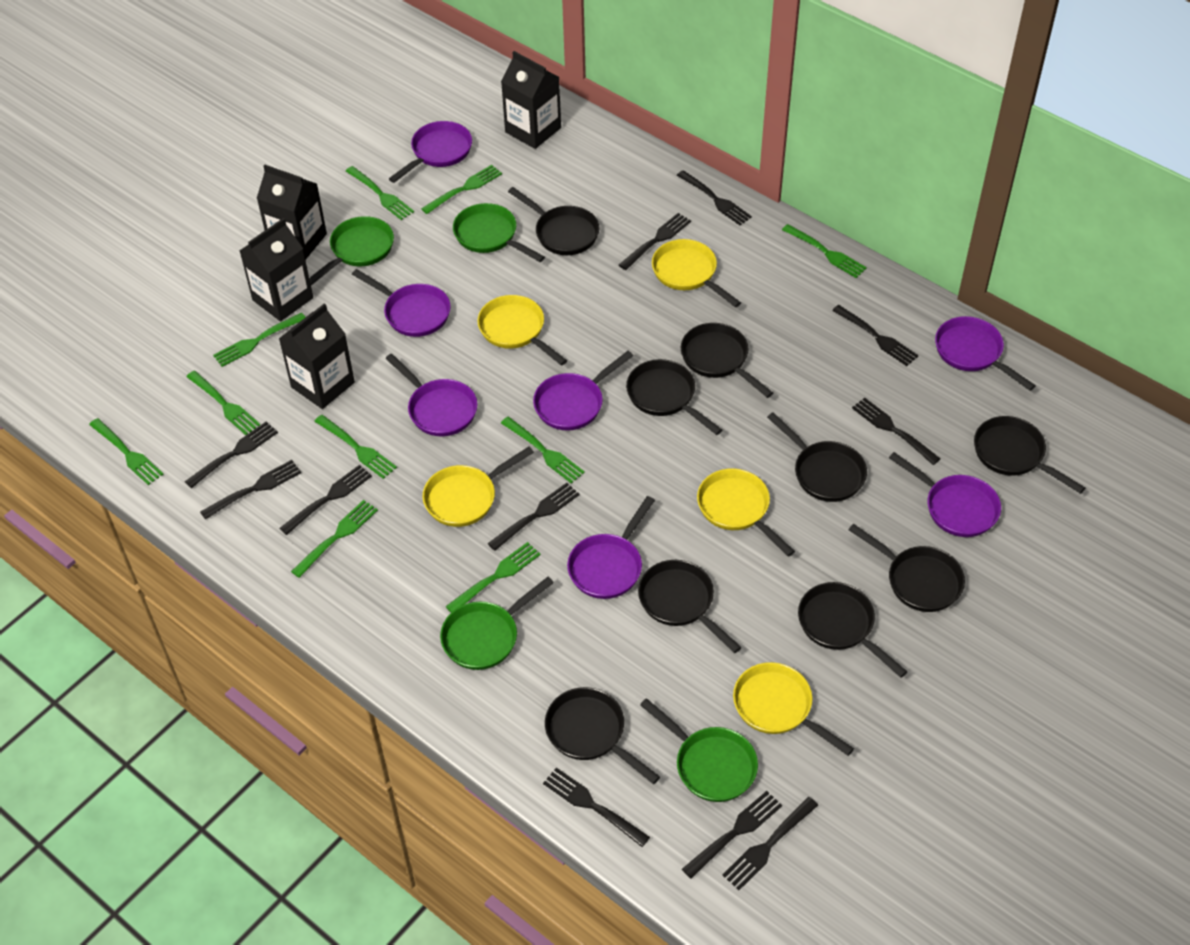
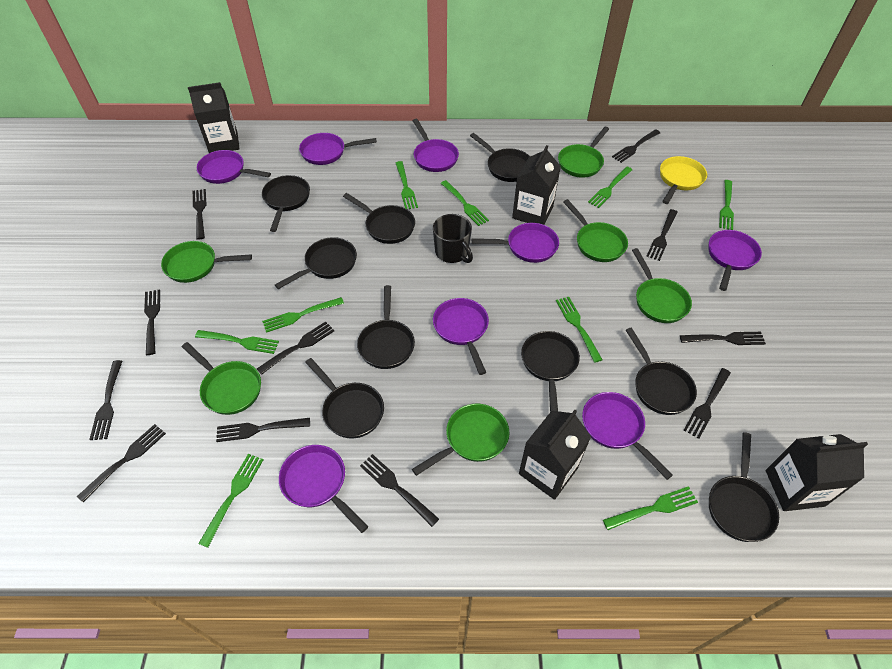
black mug: 0 -> 1
green fork: 10 -> 9
green pan: 4 -> 6
purple pan: 7 -> 8
yellow pan: 5 -> 1

